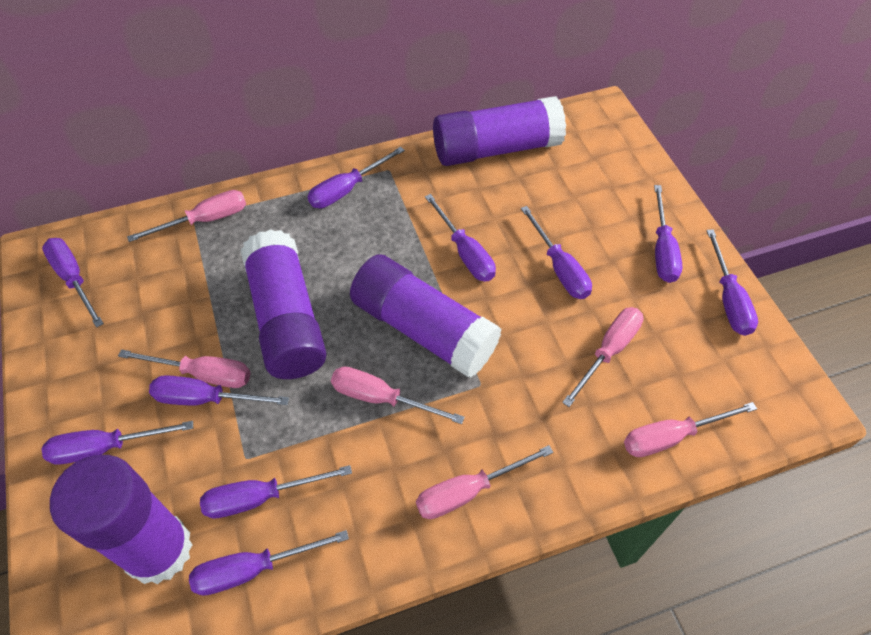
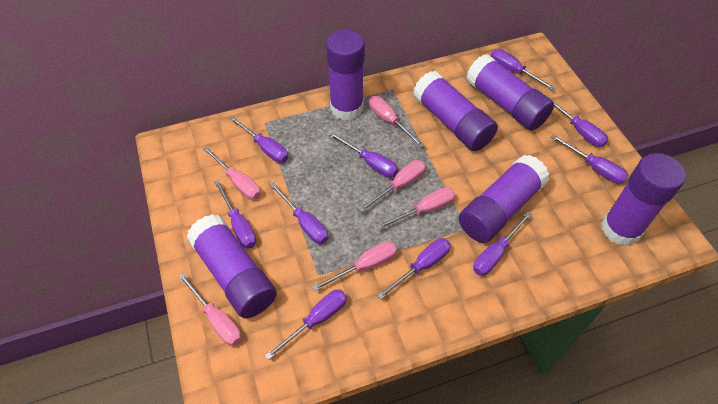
purple glue stick: 4 -> 6

